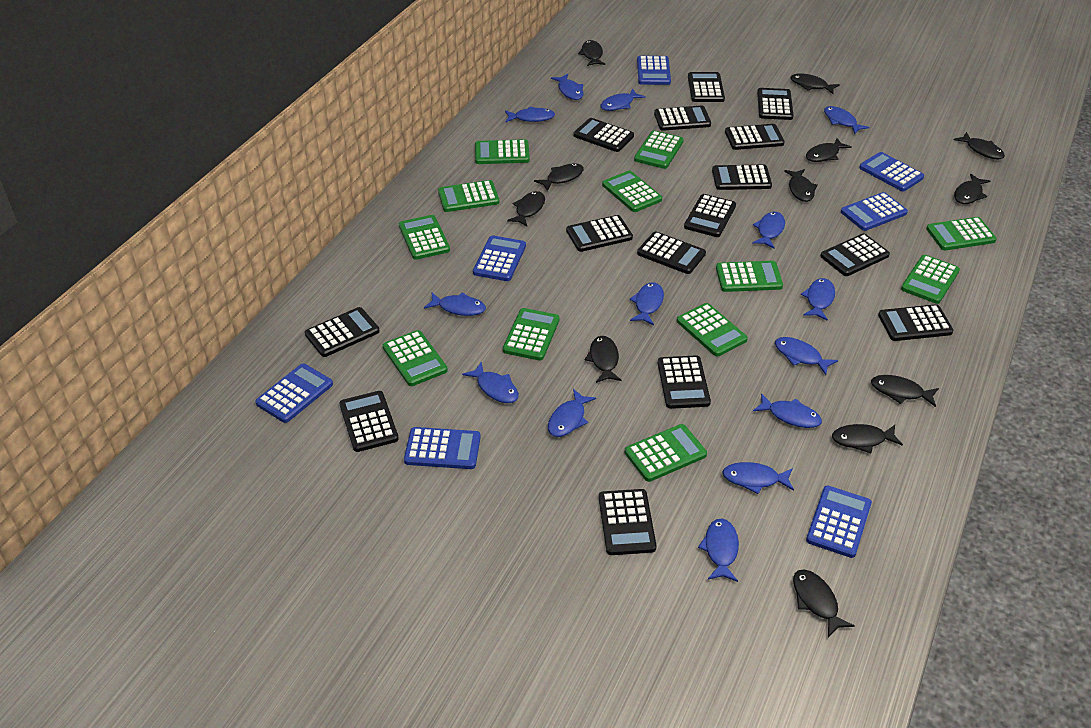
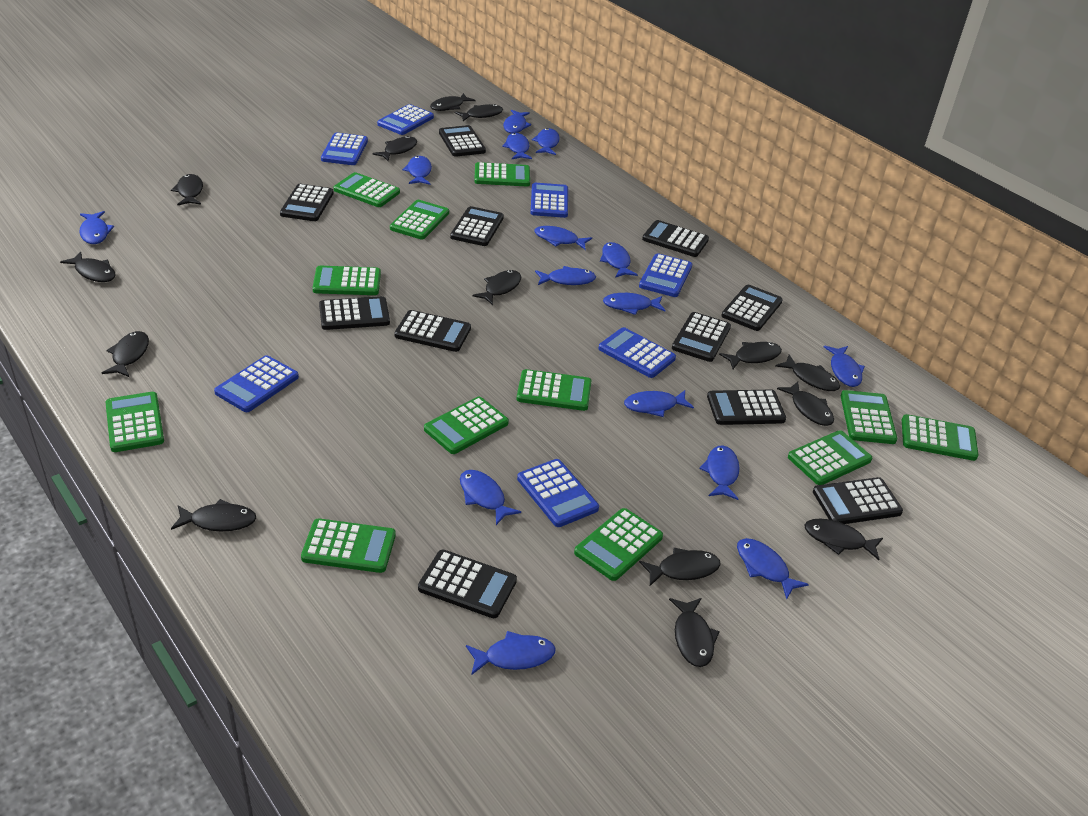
black calculator: 15 -> 11
black fish: 12 -> 14
blue fish: 14 -> 15

